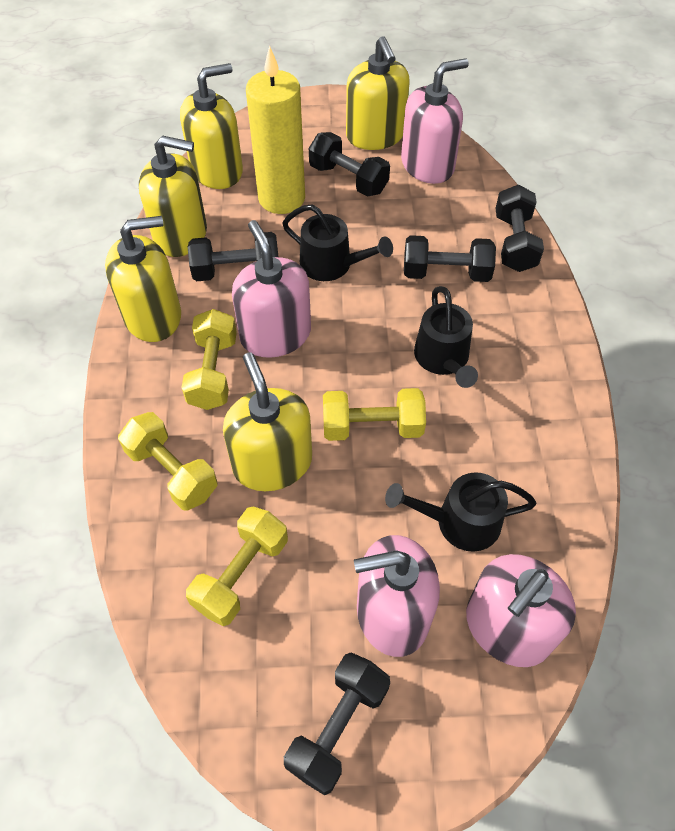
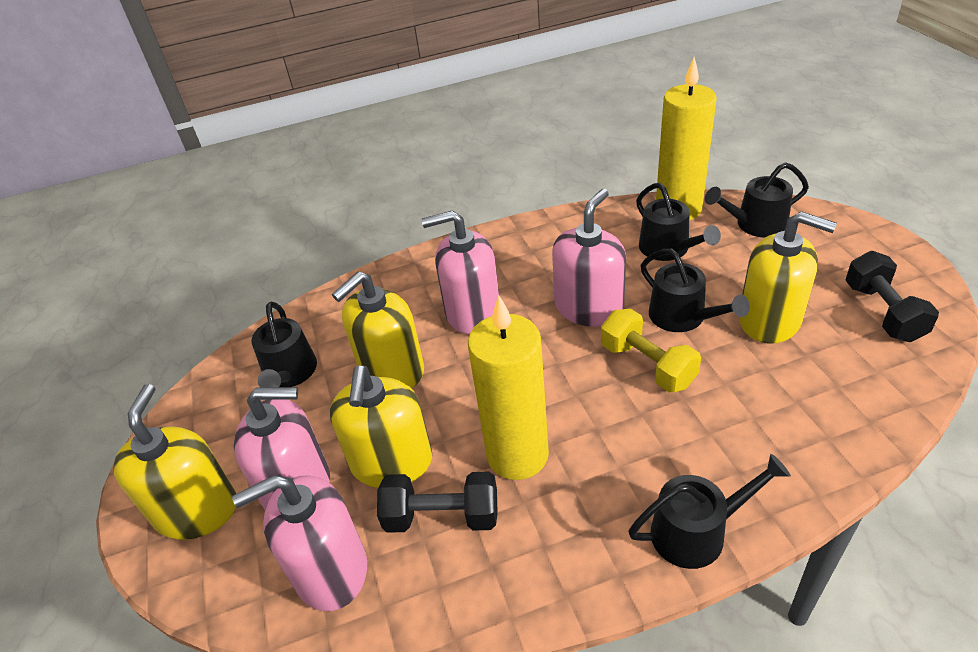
black dumbbell: 5 -> 2
black watering can: 3 -> 5
yellow candle: 1 -> 2
yellow dumbbell: 4 -> 1
yellow soap dispenser: 5 -> 4

